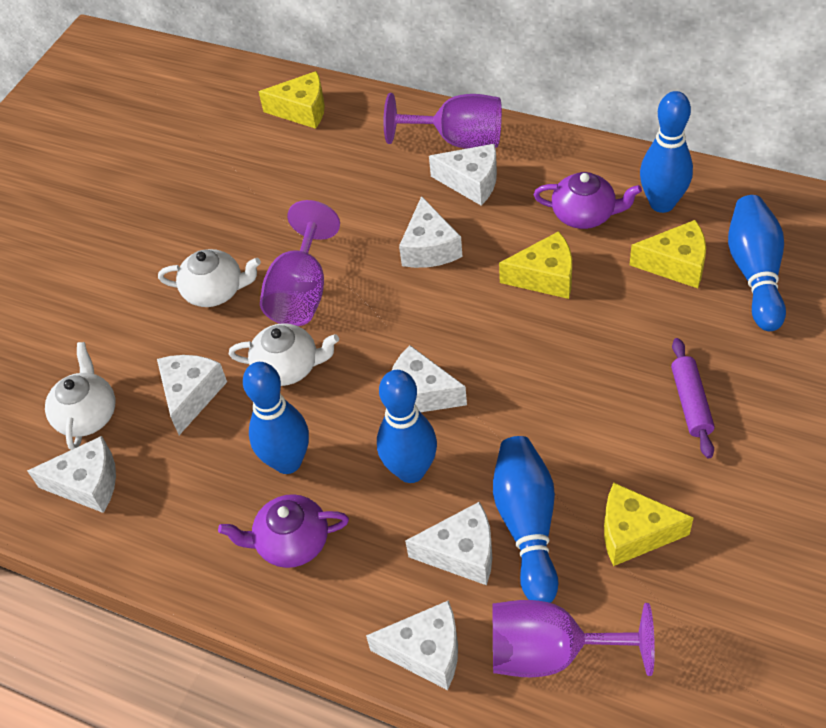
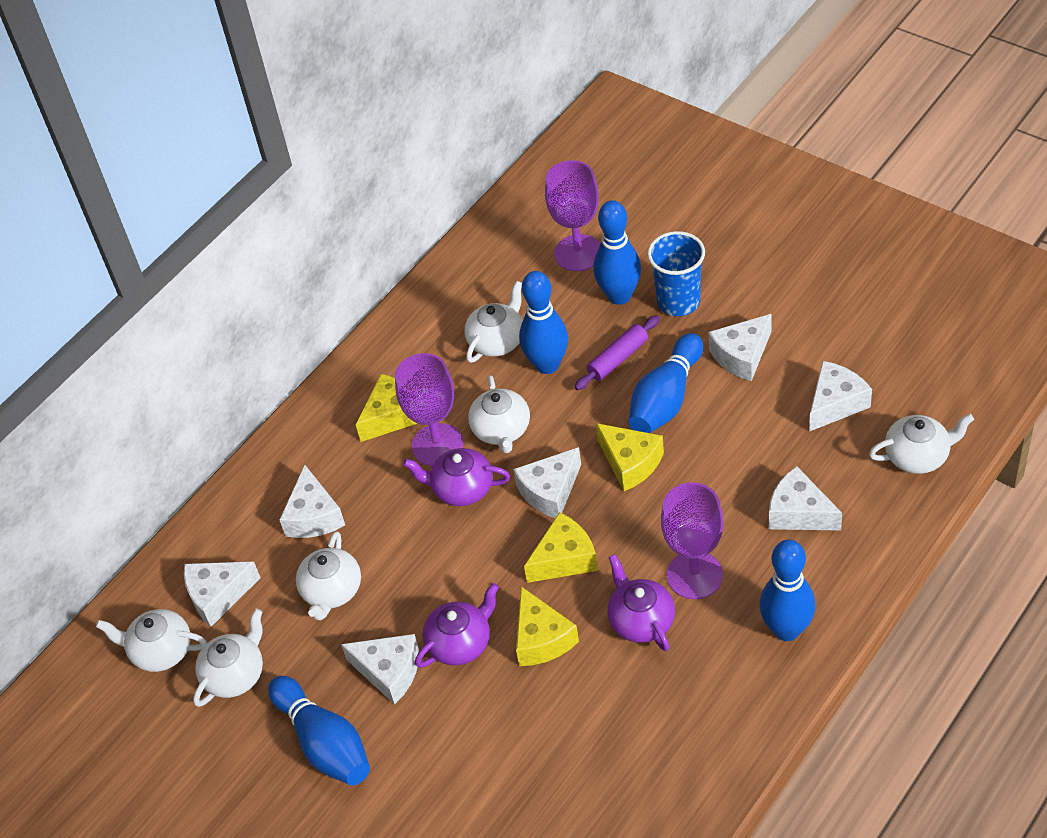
blue cup: 0 -> 1
purple teapot: 2 -> 3
white teapot: 3 -> 6

